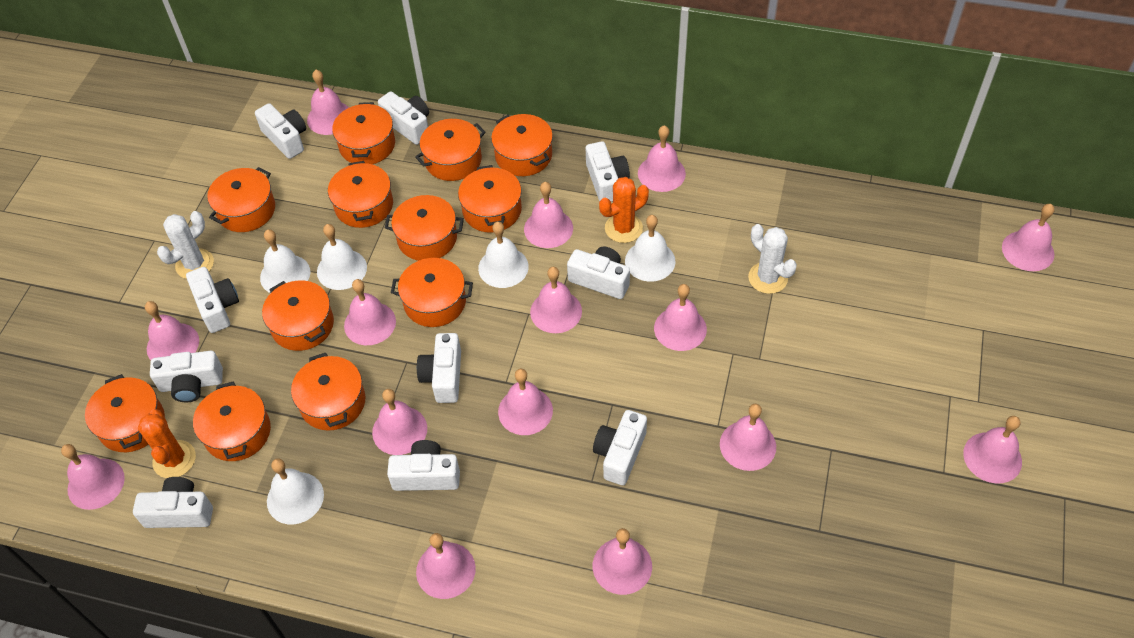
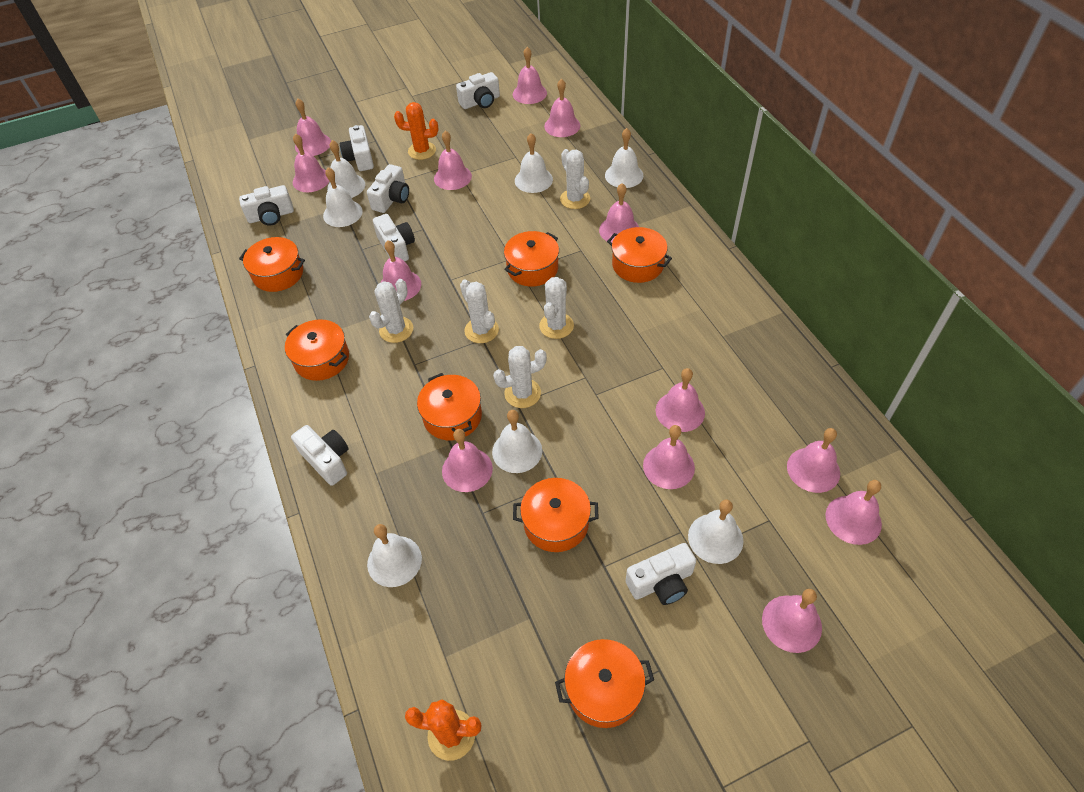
orange pot: 12 -> 7
pink bell: 15 -> 13
white bell: 5 -> 7
white cactus: 2 -> 5
white camera: 10 -> 7

